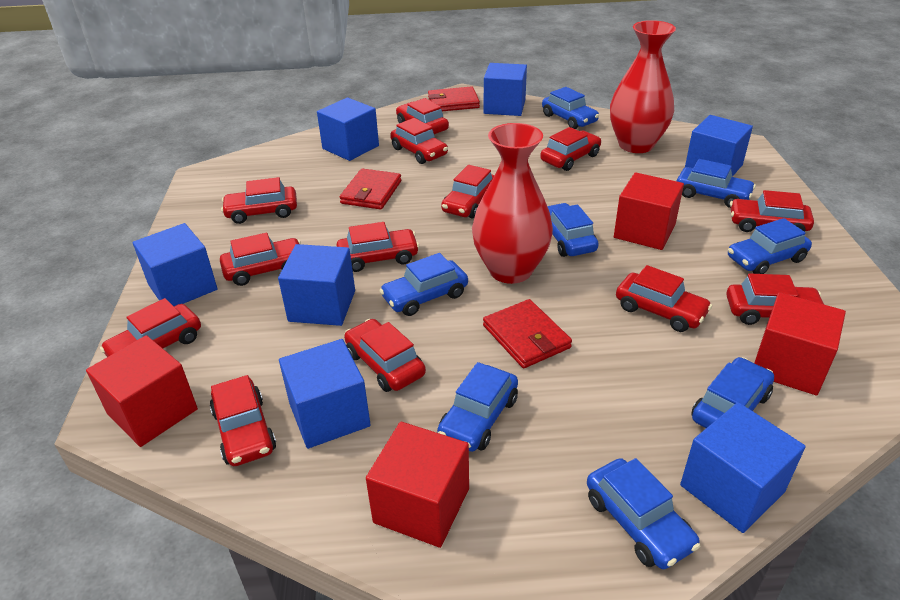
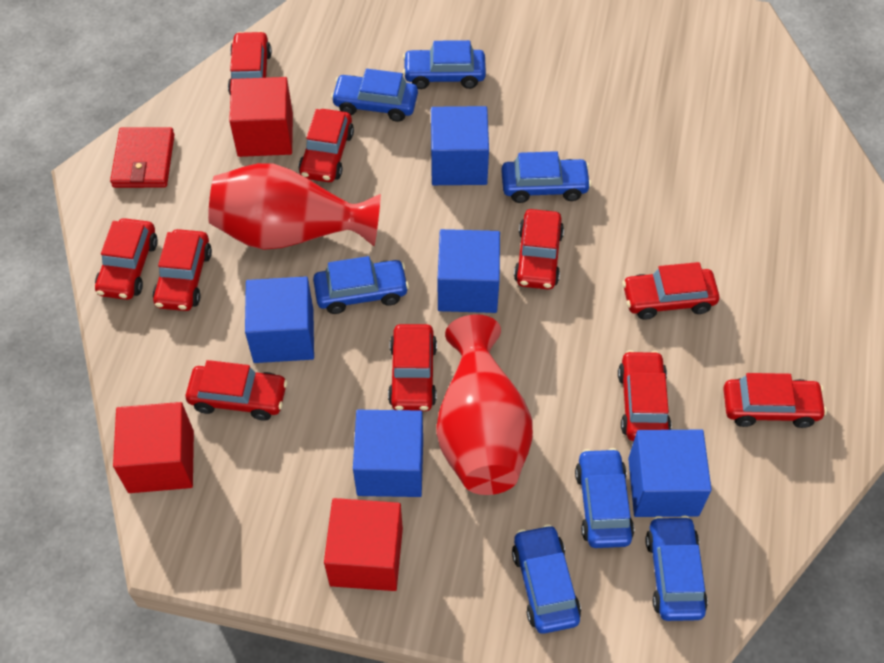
blue car: 8 -> 7
blue cube: 7 -> 5
red car: 13 -> 10
red cube: 4 -> 3
red wallet: 3 -> 1

